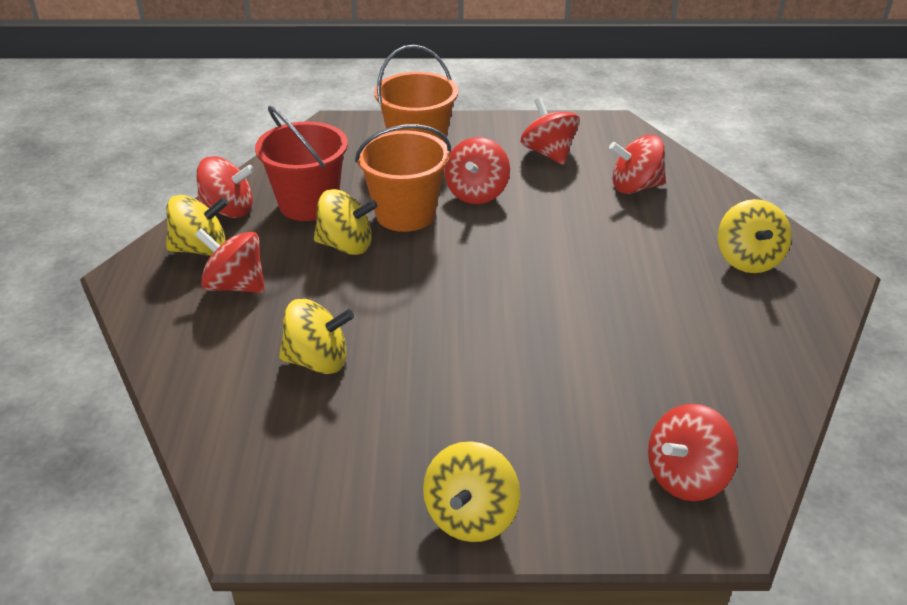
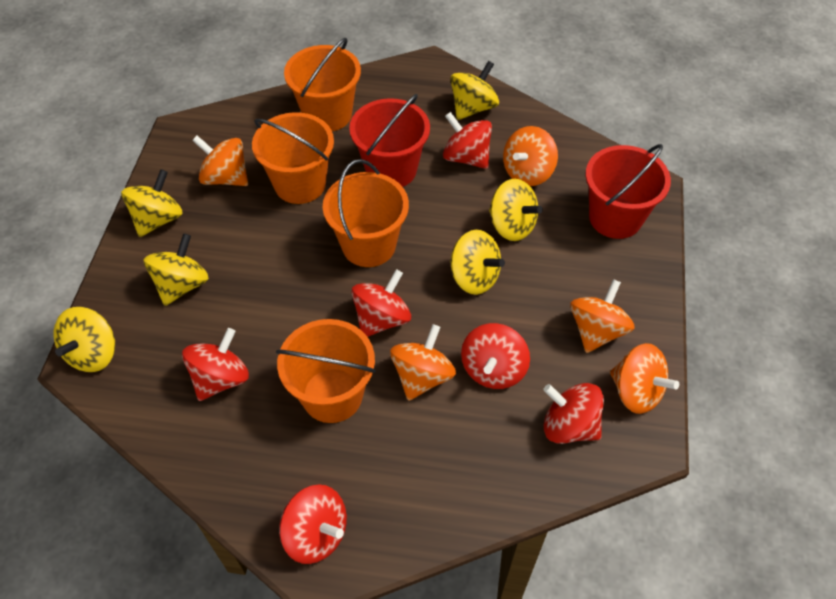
orange bucket: 2 -> 4
orange spinning top: 0 -> 5
red bucket: 1 -> 2
yellow spinning top: 5 -> 6

